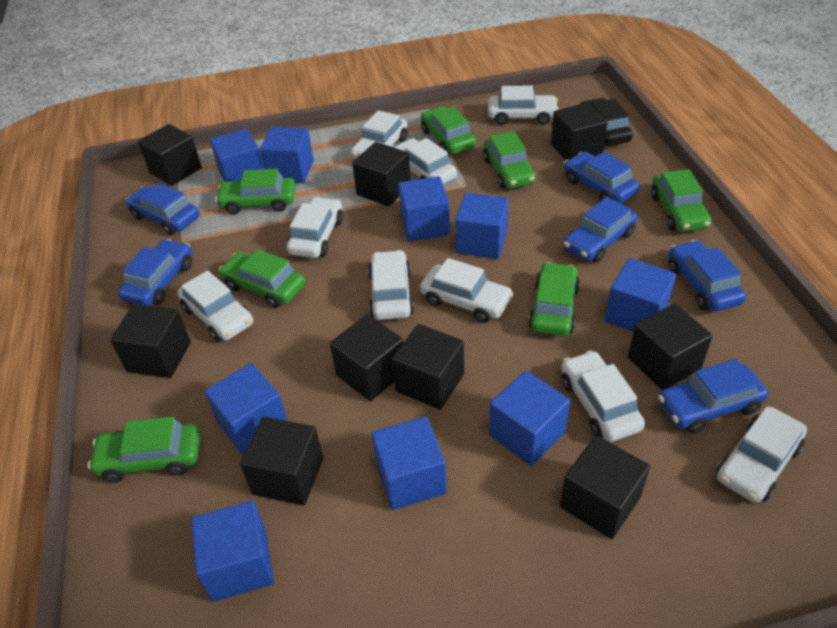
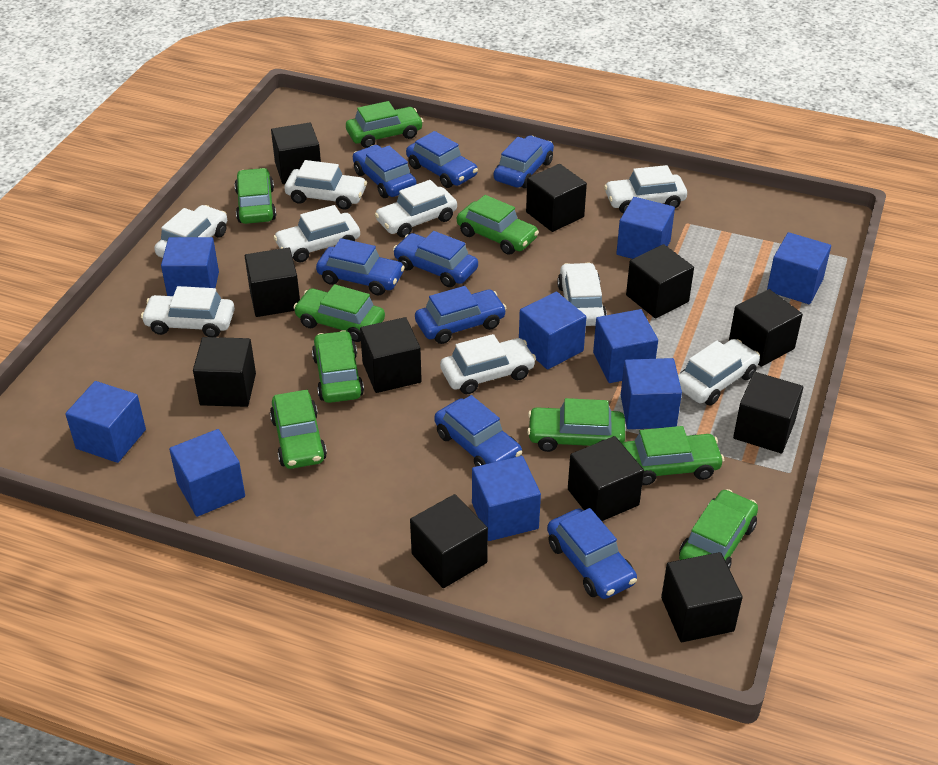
black car: 1 -> 0
black cube: 9 -> 11
blue car: 6 -> 8
green car: 7 -> 9

